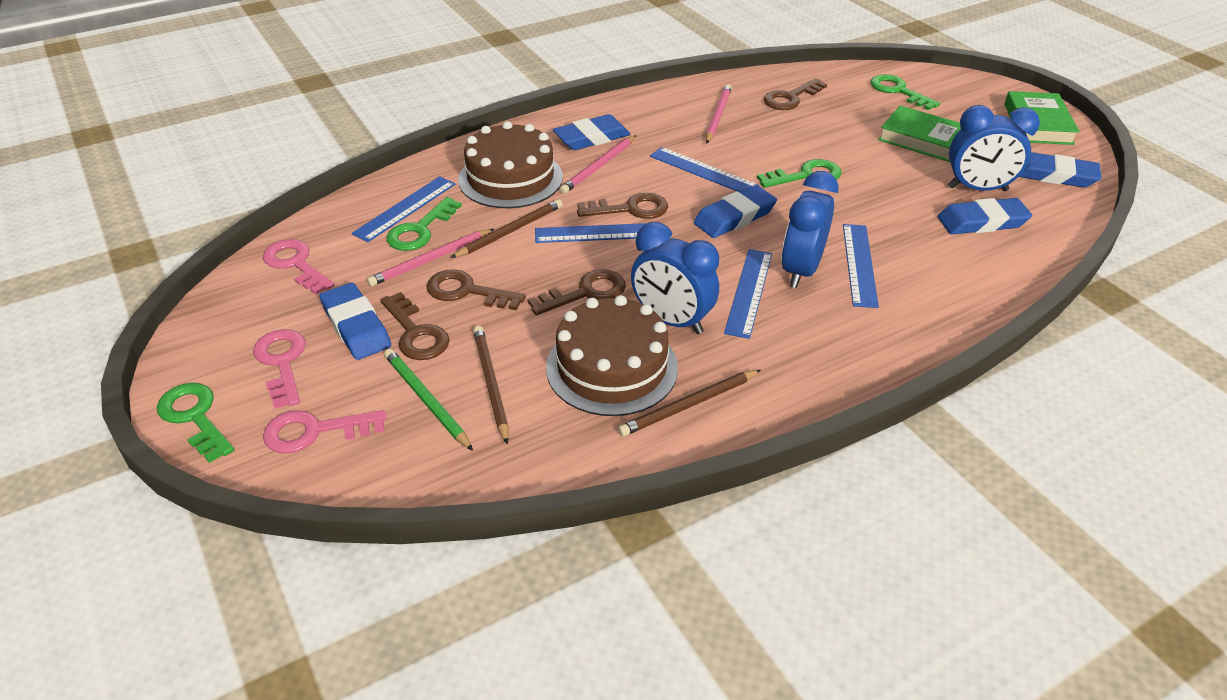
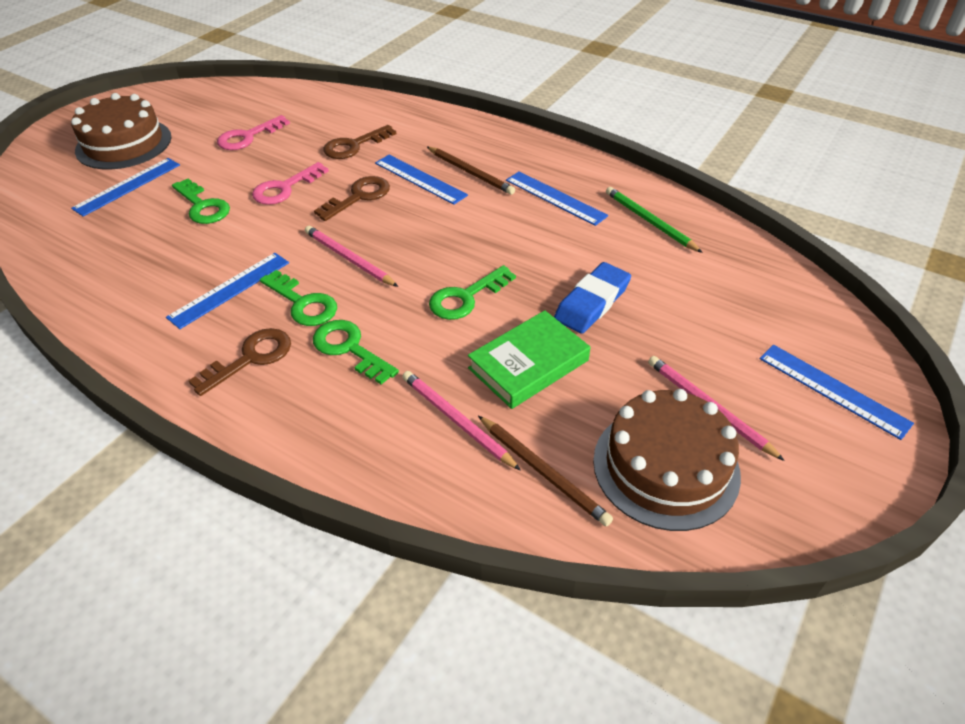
blue clock: 3 -> 0
blue eraser: 5 -> 1
brown key: 5 -> 3
brown pencil: 3 -> 2
green book: 2 -> 1
pink key: 3 -> 2

